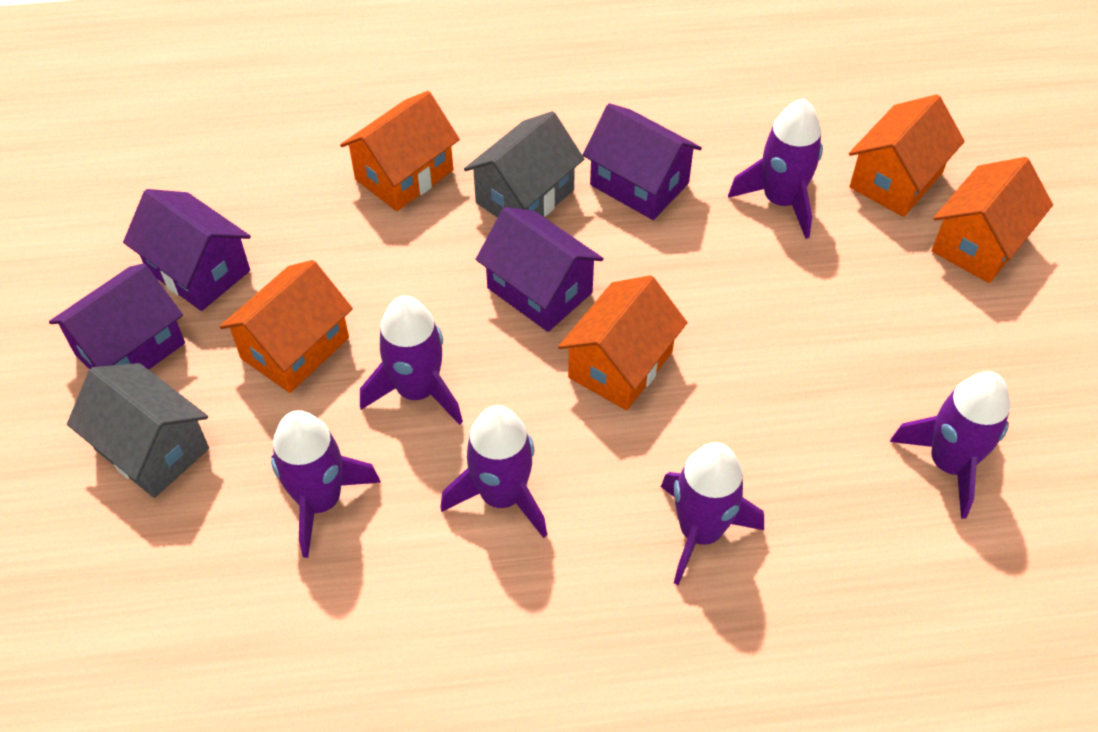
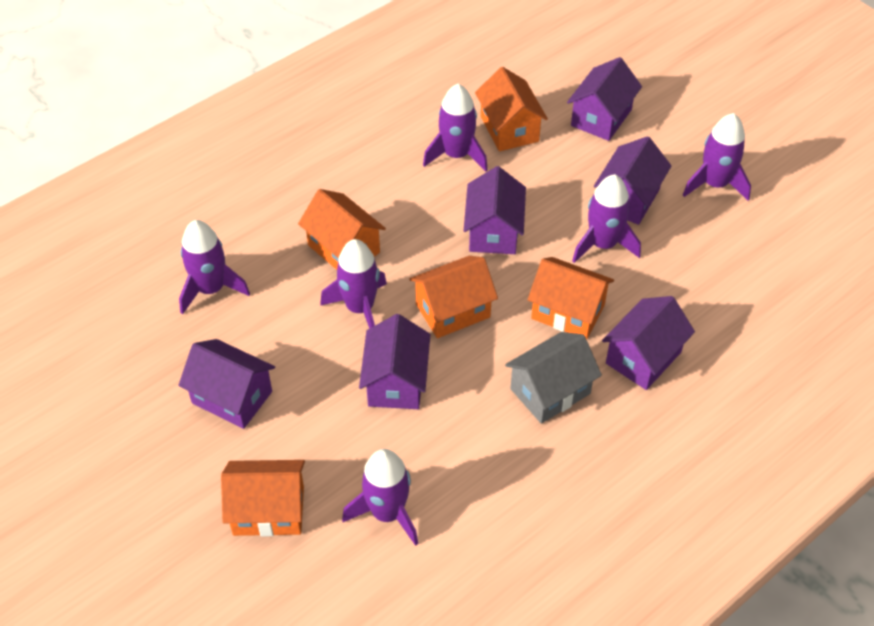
grey house: 2 -> 1
purple house: 4 -> 6

